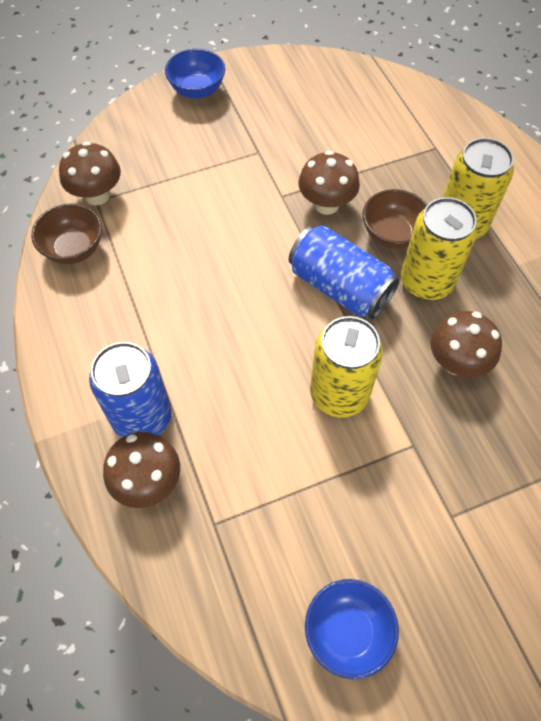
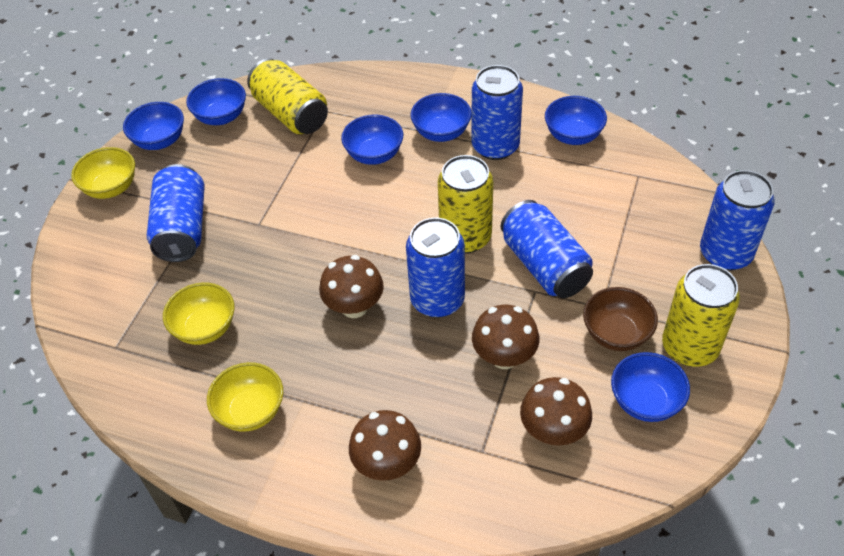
blue bowl: 2 -> 6
blue can: 2 -> 5
brown bowl: 2 -> 1
yellow bowl: 0 -> 3

